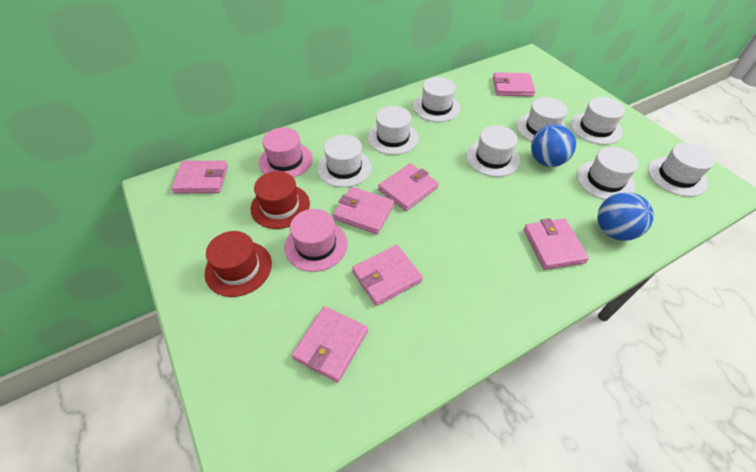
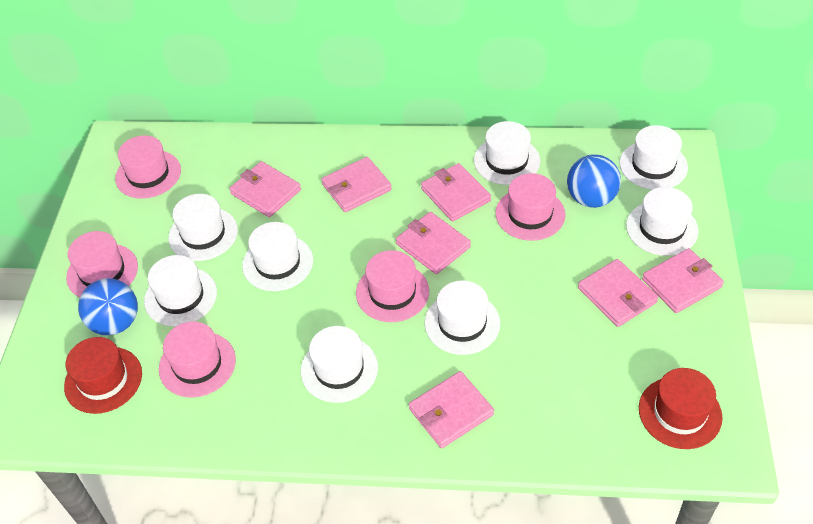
pink hat: 2 -> 5

